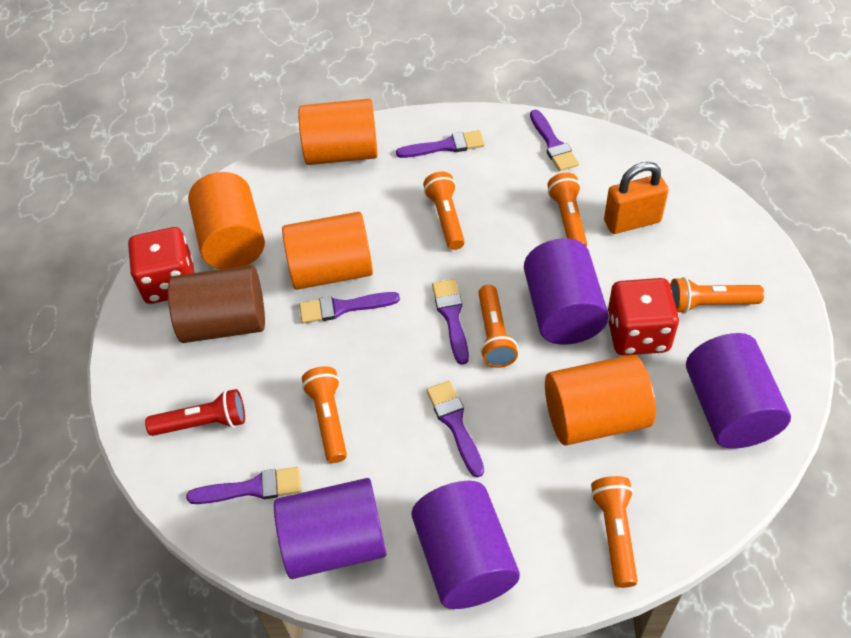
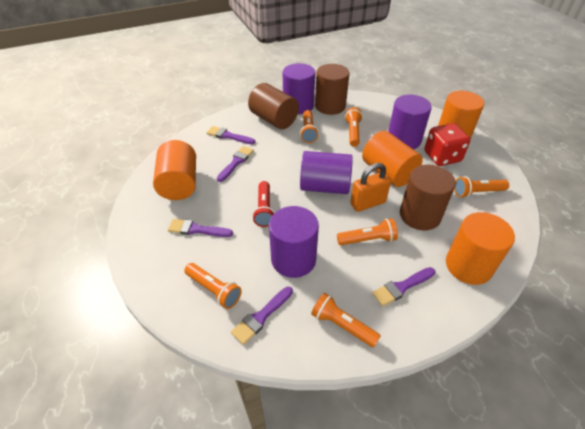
brown cylinder: 1 -> 3
purple brush: 6 -> 5
red dice: 2 -> 1

